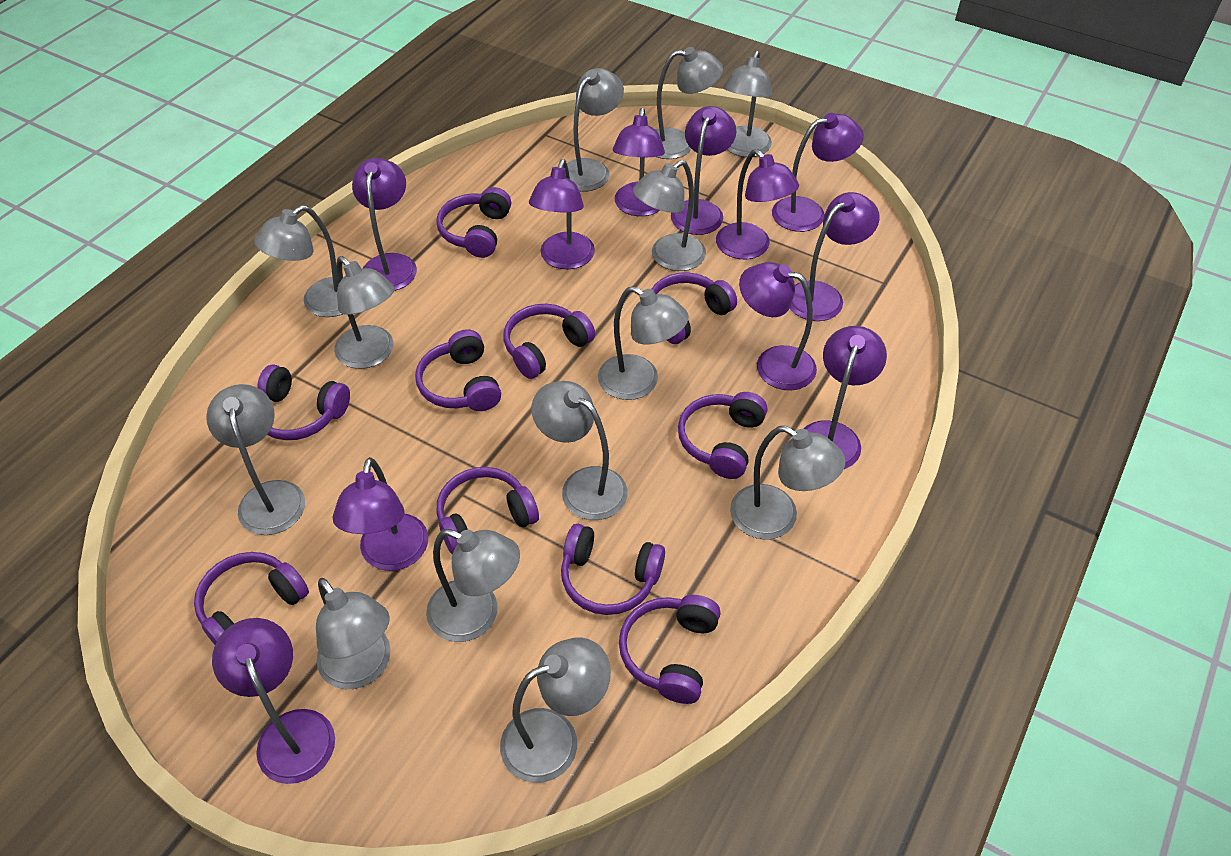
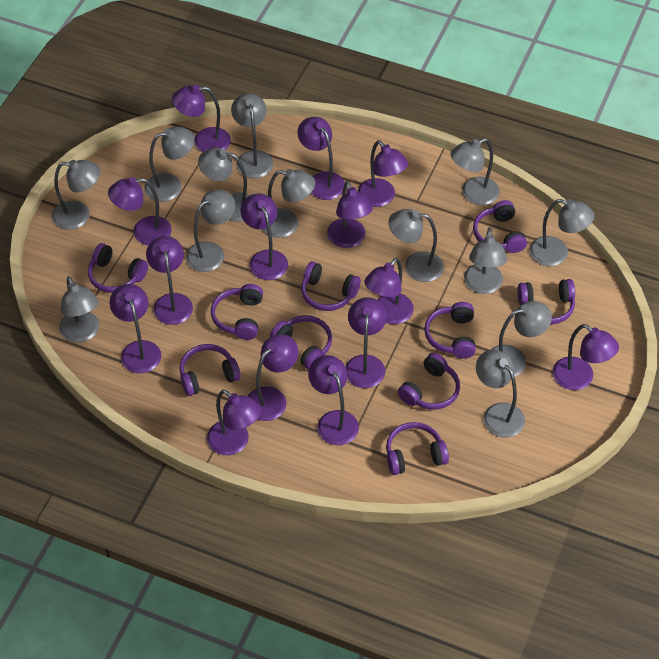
purple lamp: 11 -> 14

